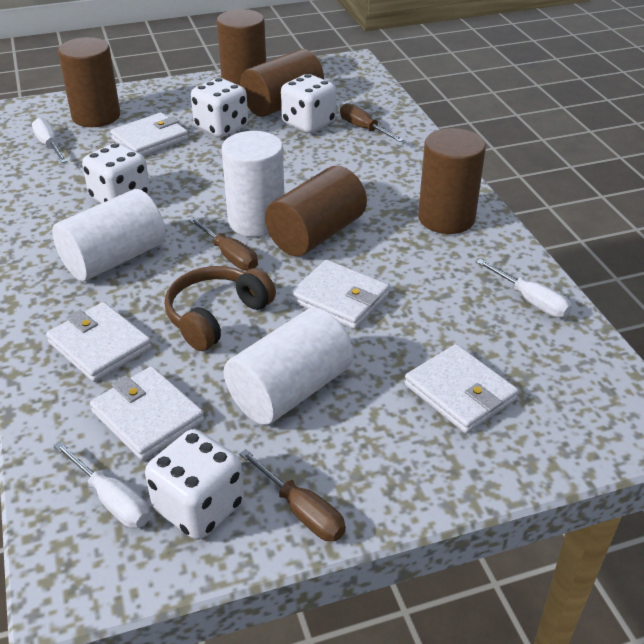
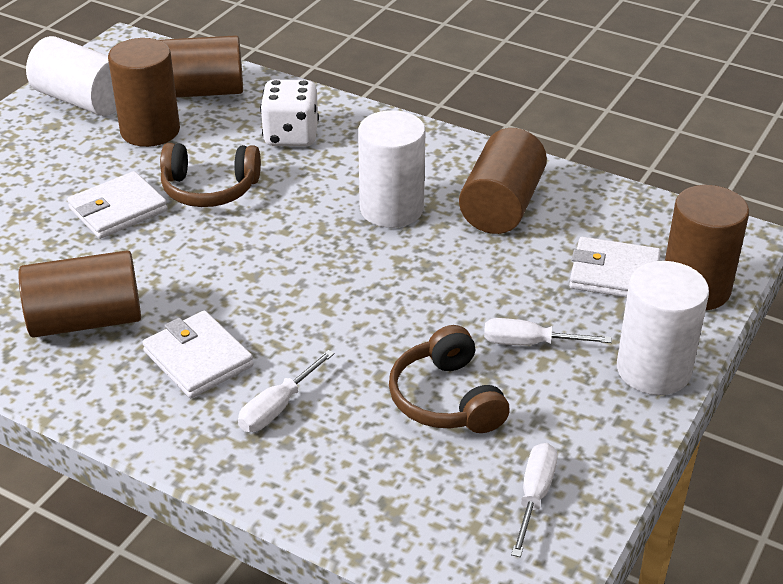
brown headphones: 1 -> 2
brown screwdriver: 3 -> 0
white dice: 4 -> 1
white wallet: 5 -> 3

